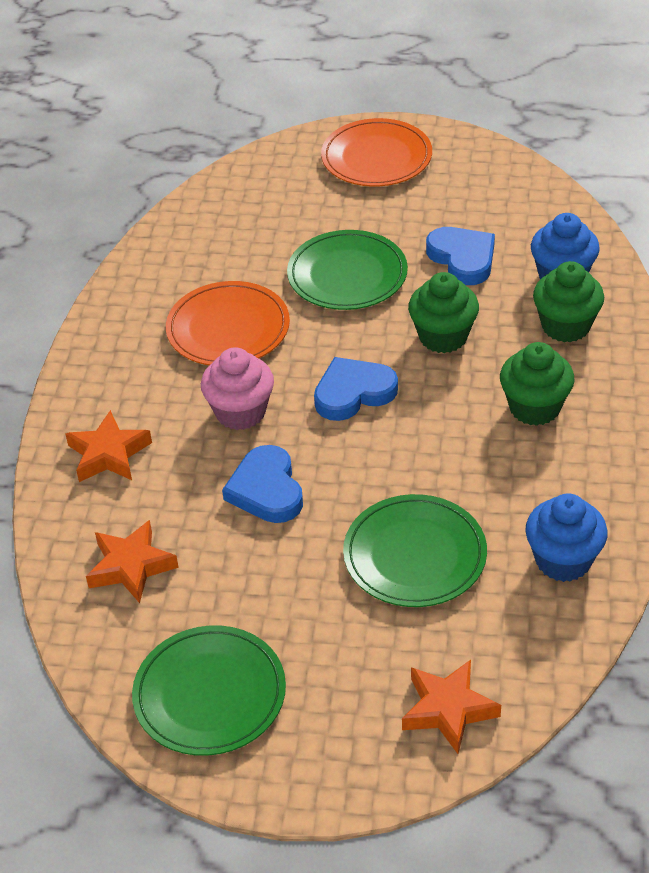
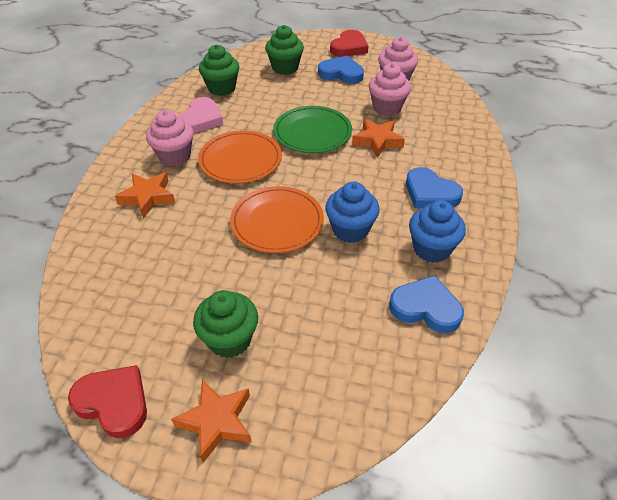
green plate: 3 -> 1
pink cupcake: 1 -> 3
pink heart: 0 -> 1
red heart: 0 -> 2

